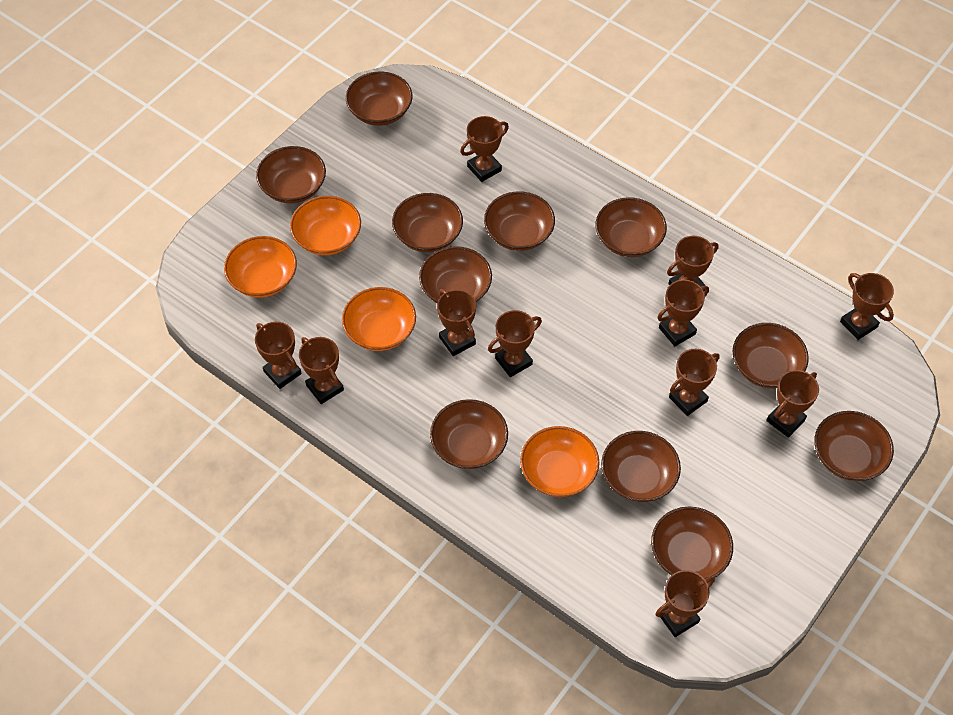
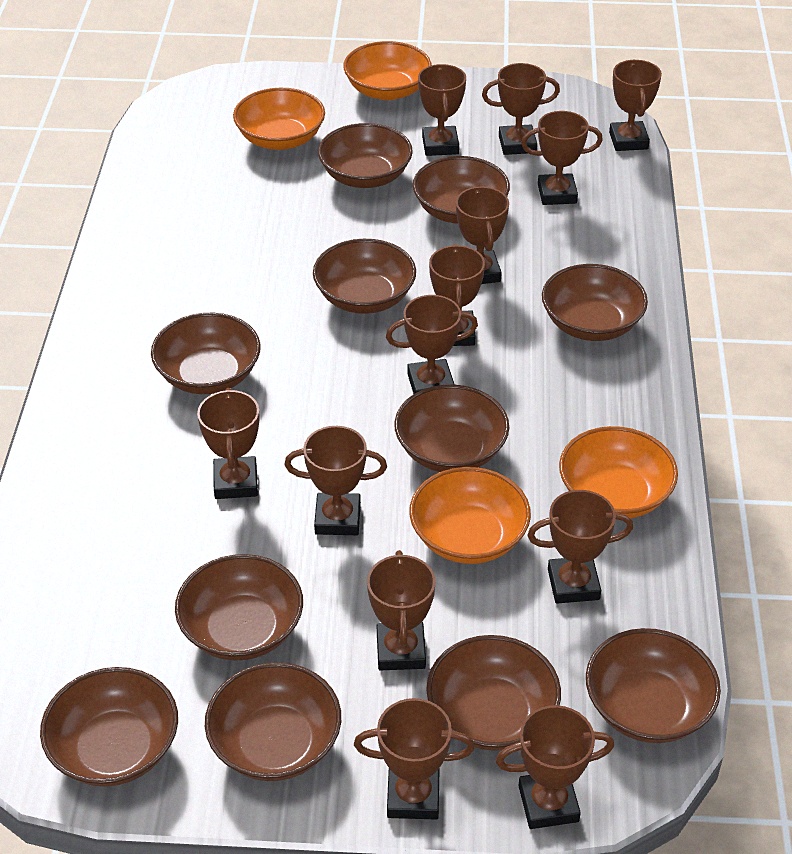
brown trophy: 11 -> 13

